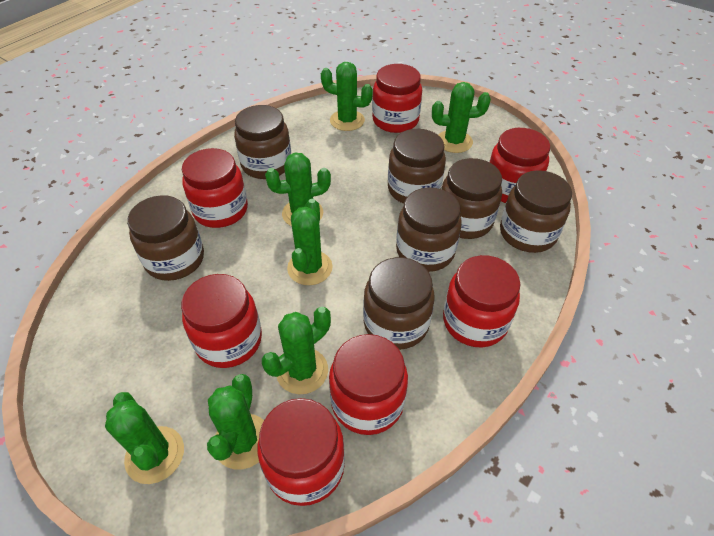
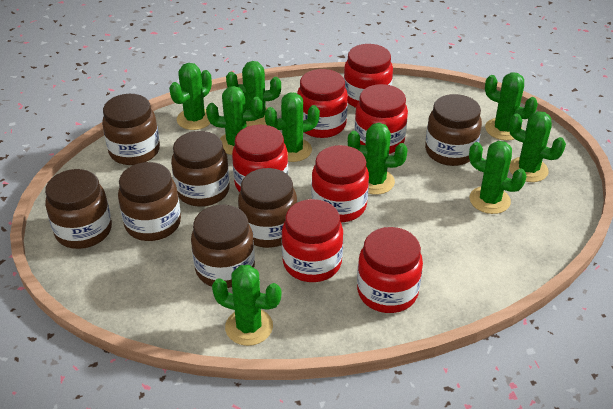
green cactus: 7 -> 9

